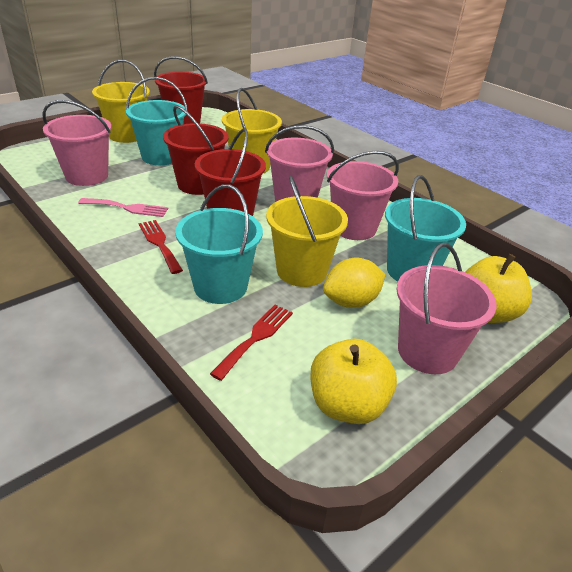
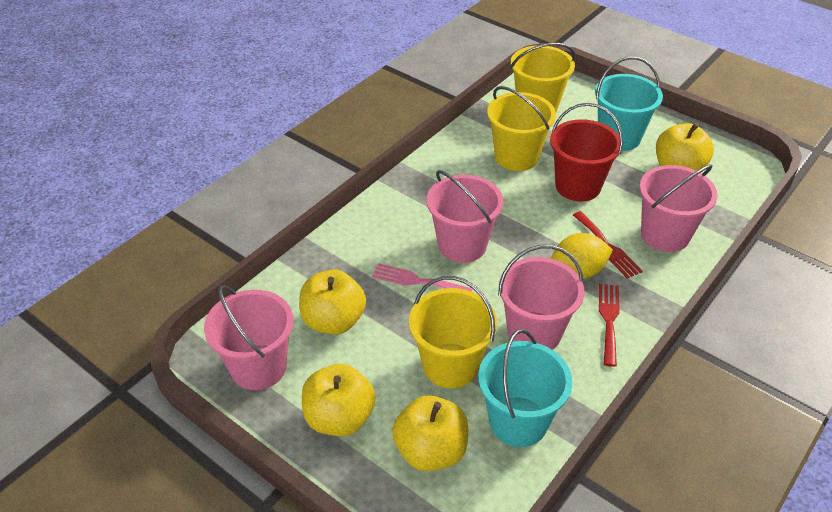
red bucket: 3 -> 1
turquoise bucket: 3 -> 2
yellow apple: 2 -> 4

